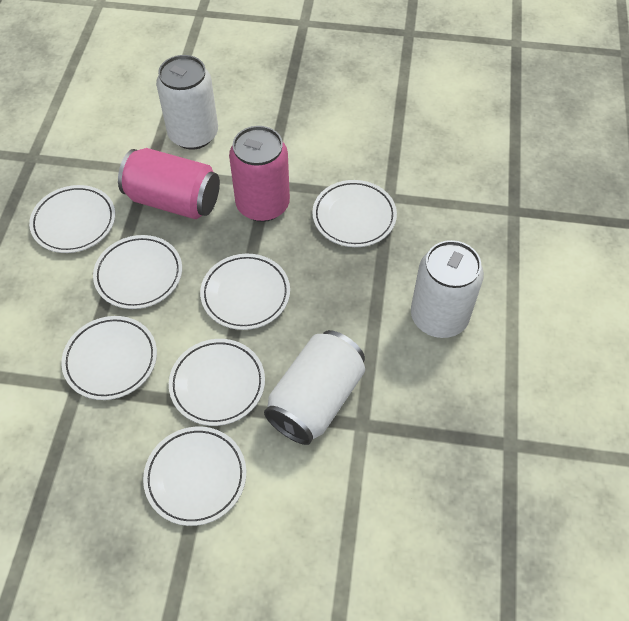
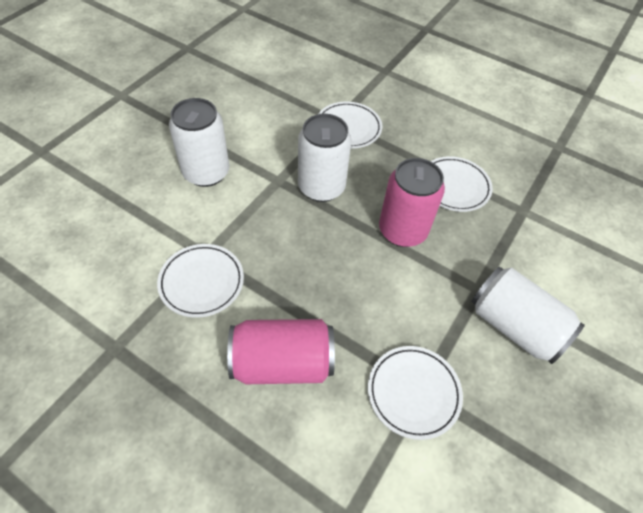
white plate: 7 -> 4

